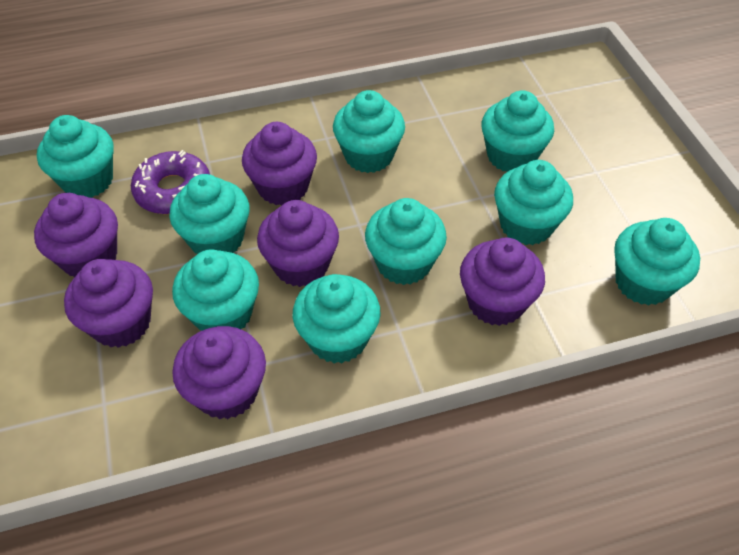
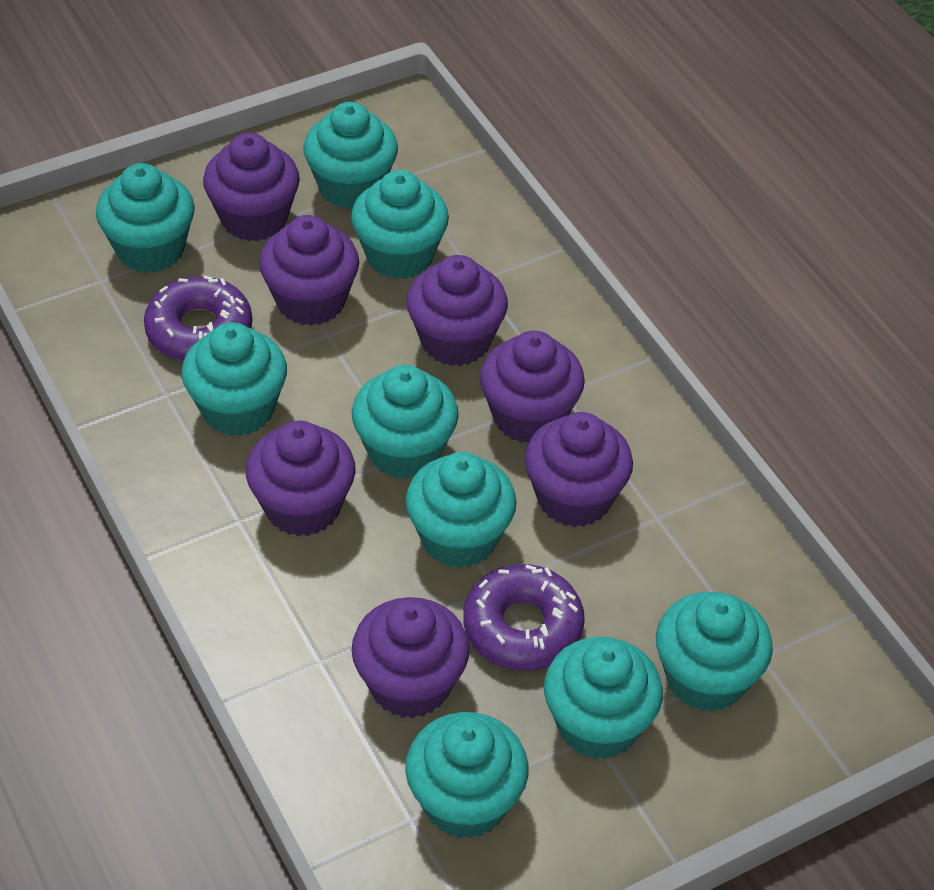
purple cupcake: 6 -> 7
purple donut: 1 -> 2

